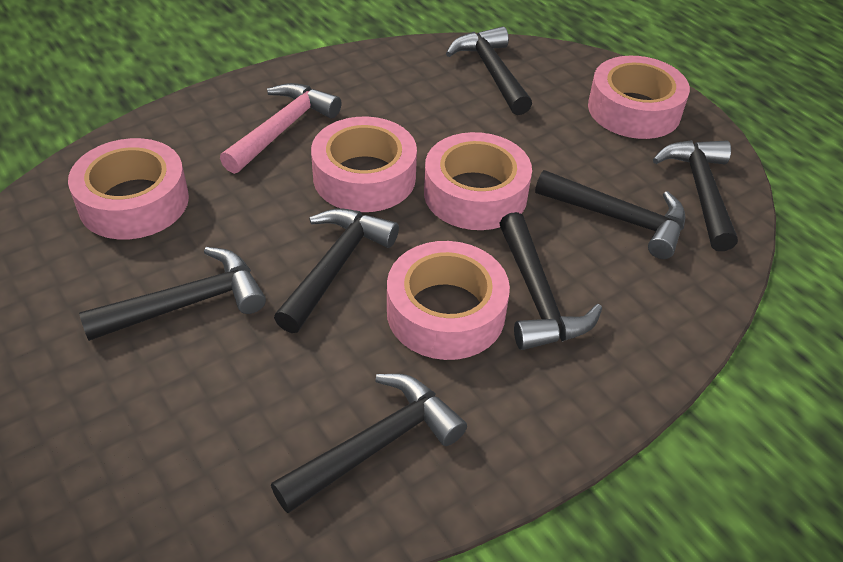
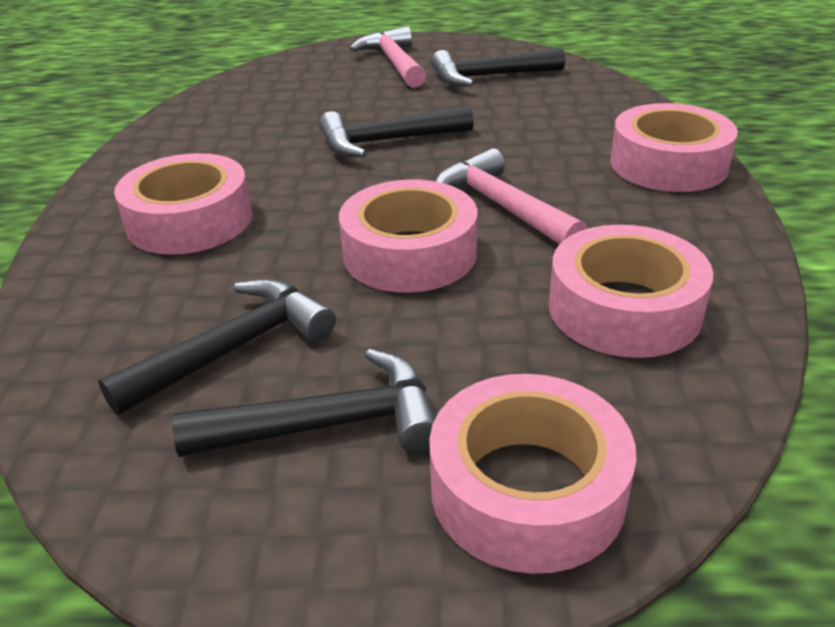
black hammer: 7 -> 4
pink hammer: 1 -> 2

